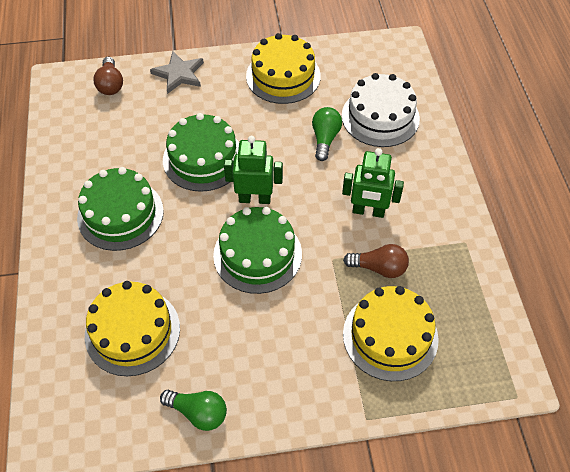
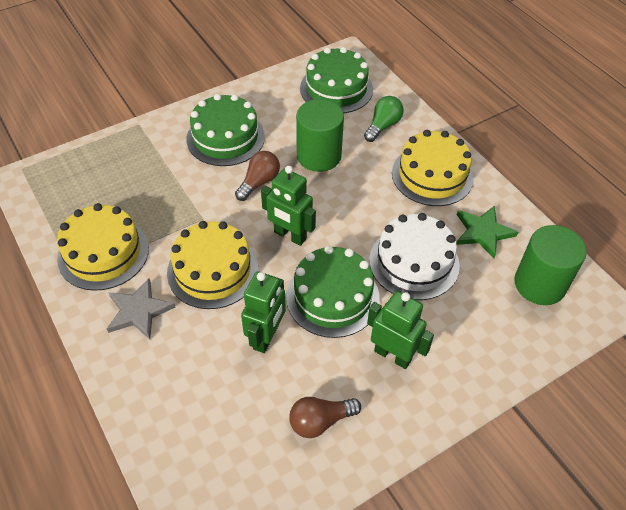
green cylinder: 0 -> 2
green light bulb: 2 -> 1
green robot: 2 -> 3
green star: 0 -> 1

